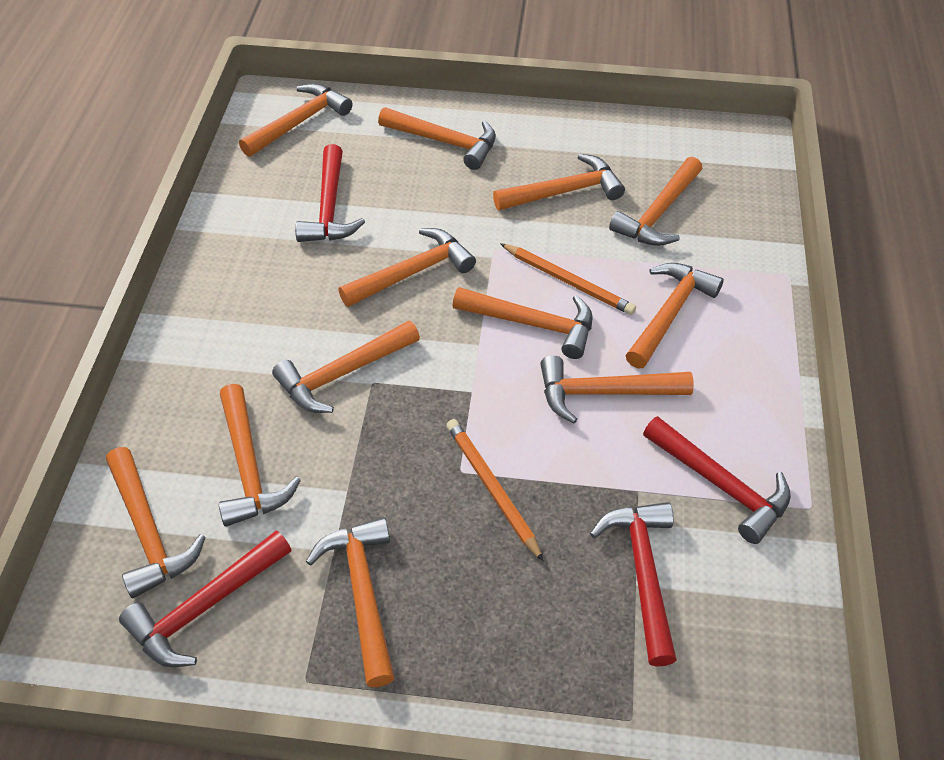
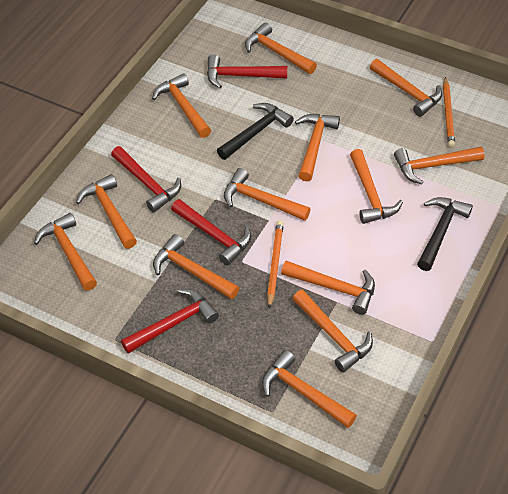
black hammer: 0 -> 2
orange hammer: 12 -> 13

